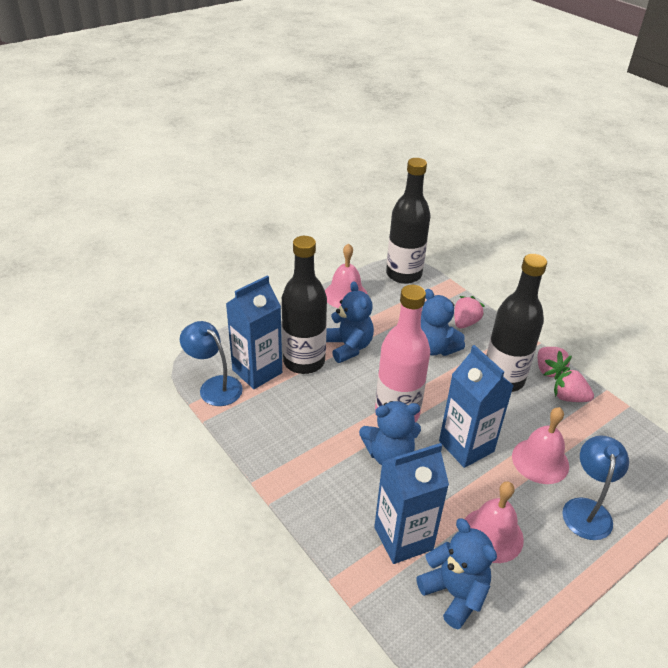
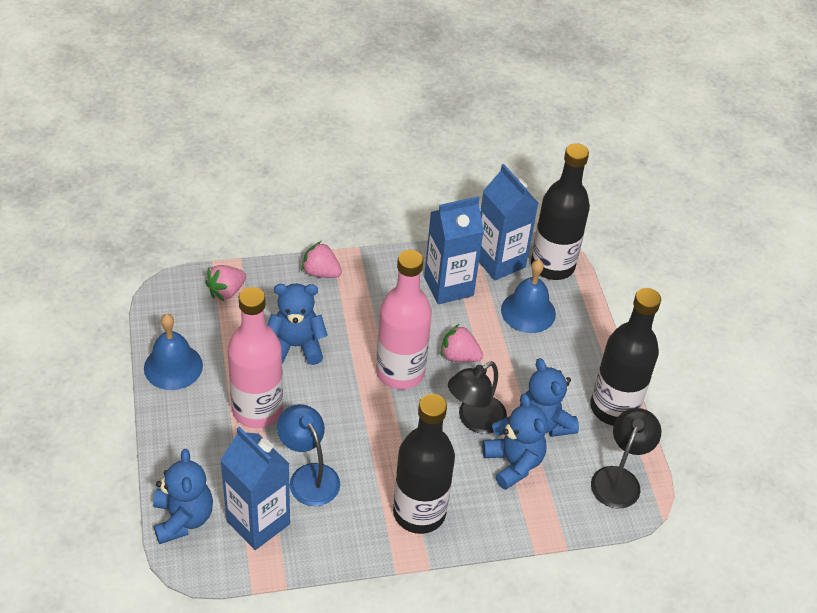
black lamp: 0 -> 2
blue bell: 0 -> 2
blue lamp: 2 -> 1
pink bell: 3 -> 0
pink bottle: 1 -> 2

